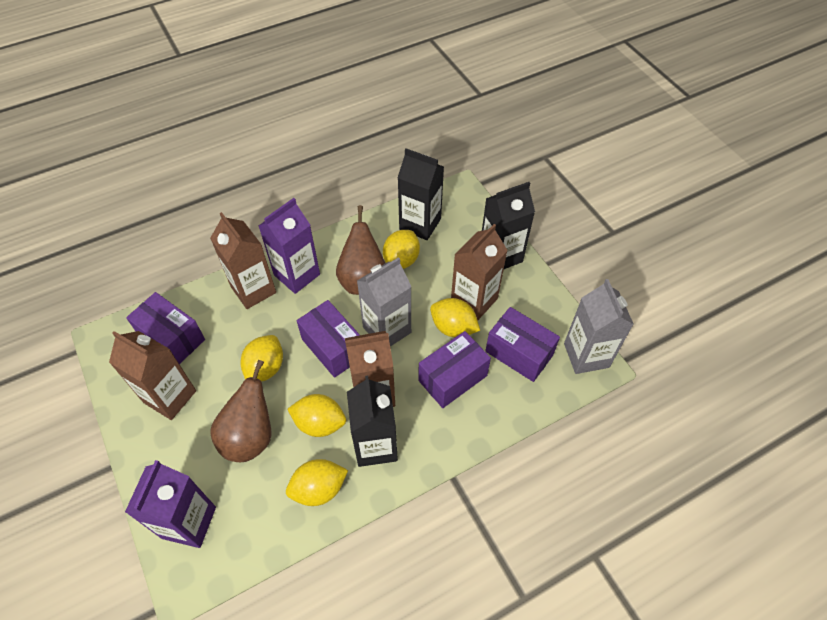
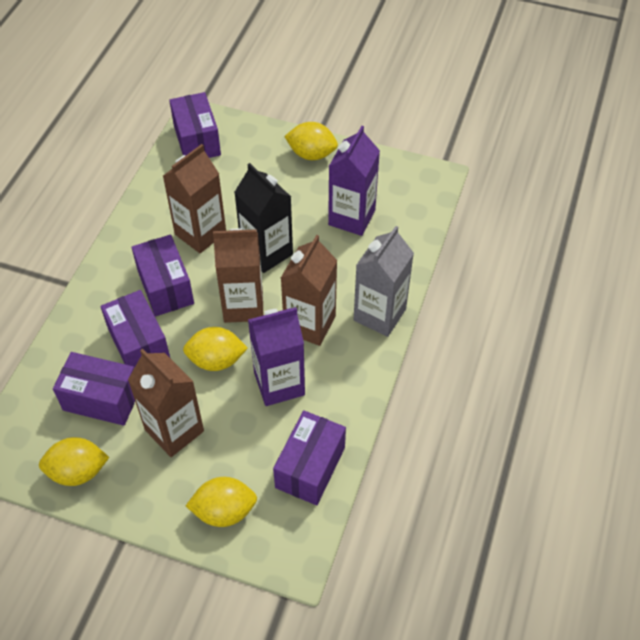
black carton: 3 -> 1
brown pear: 2 -> 0
grey carton: 2 -> 1
purple box: 4 -> 5
yellow lemon: 5 -> 4

